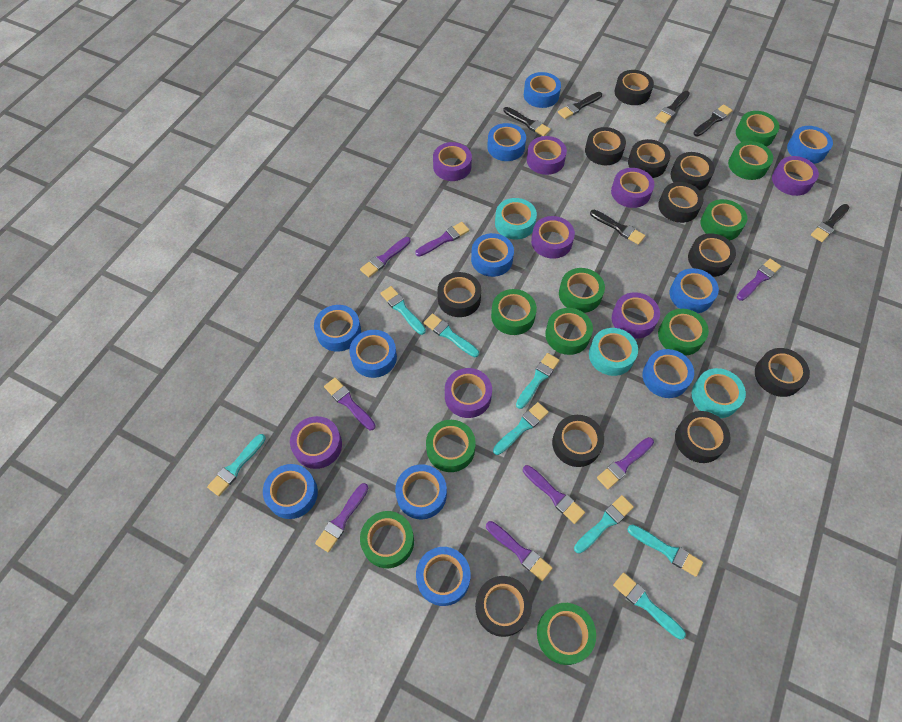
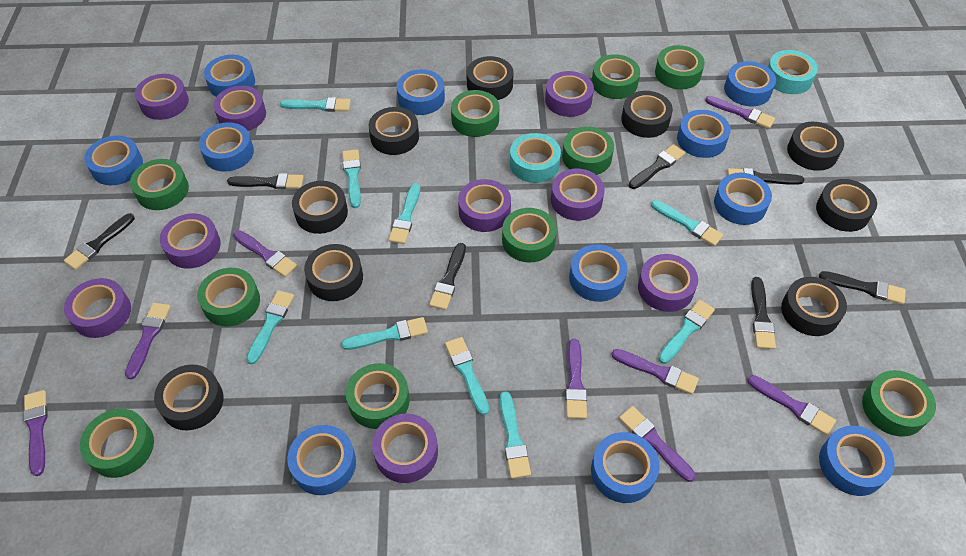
black brush: 6 -> 7
black tape: 11 -> 9
purple tape: 8 -> 9
turquoise brush: 8 -> 9
turquoise tape: 3 -> 2

